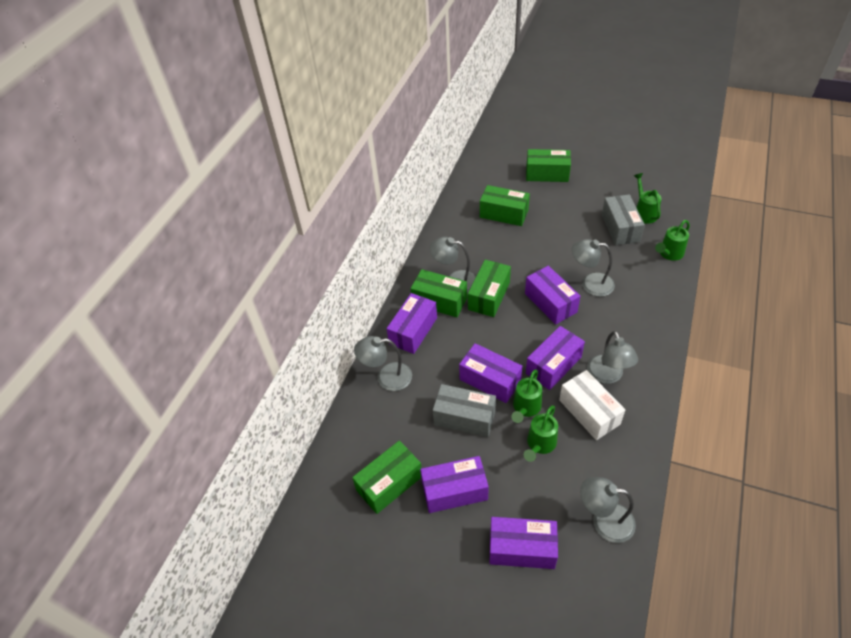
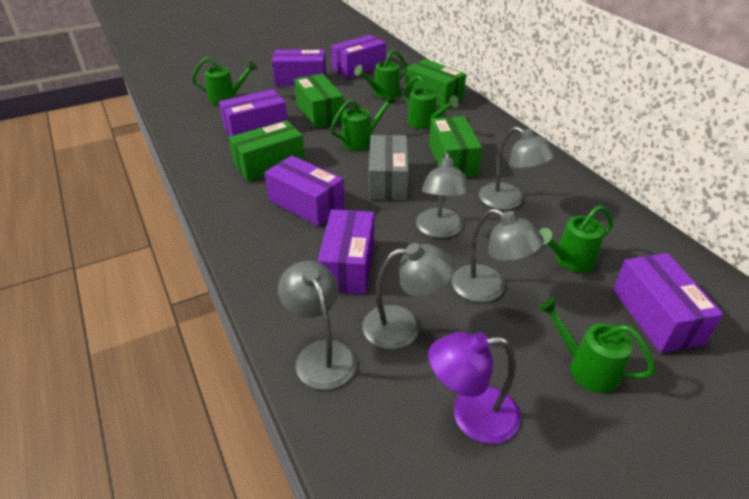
green box: 5 -> 4
green watering can: 4 -> 6
grey box: 2 -> 1
purple lamp: 0 -> 1
white box: 1 -> 0

